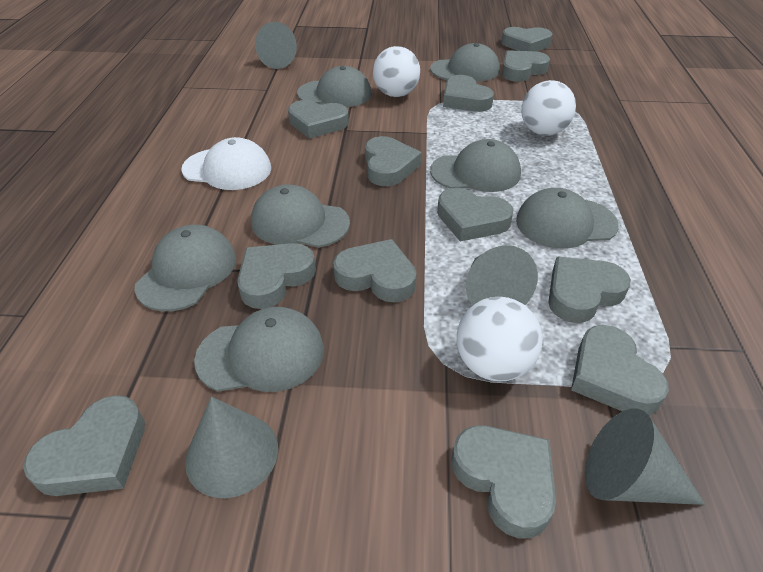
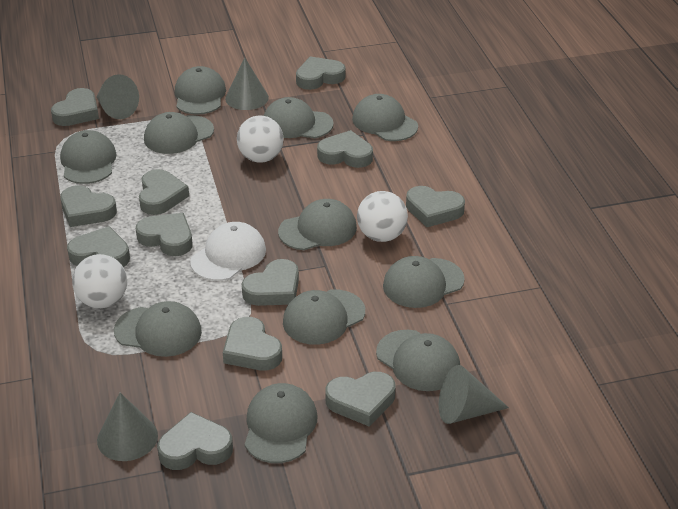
grey cap: 7 -> 11

